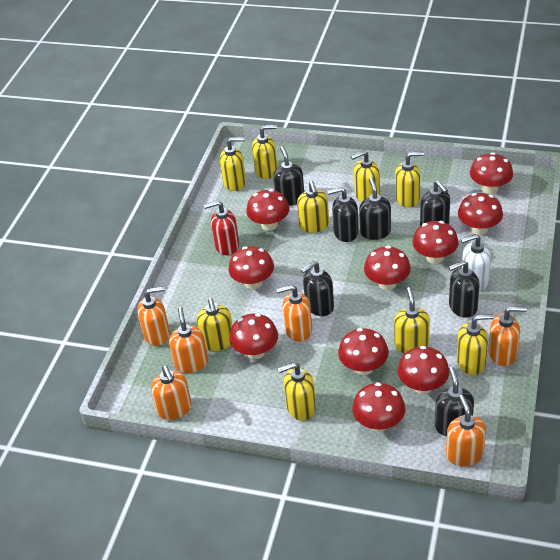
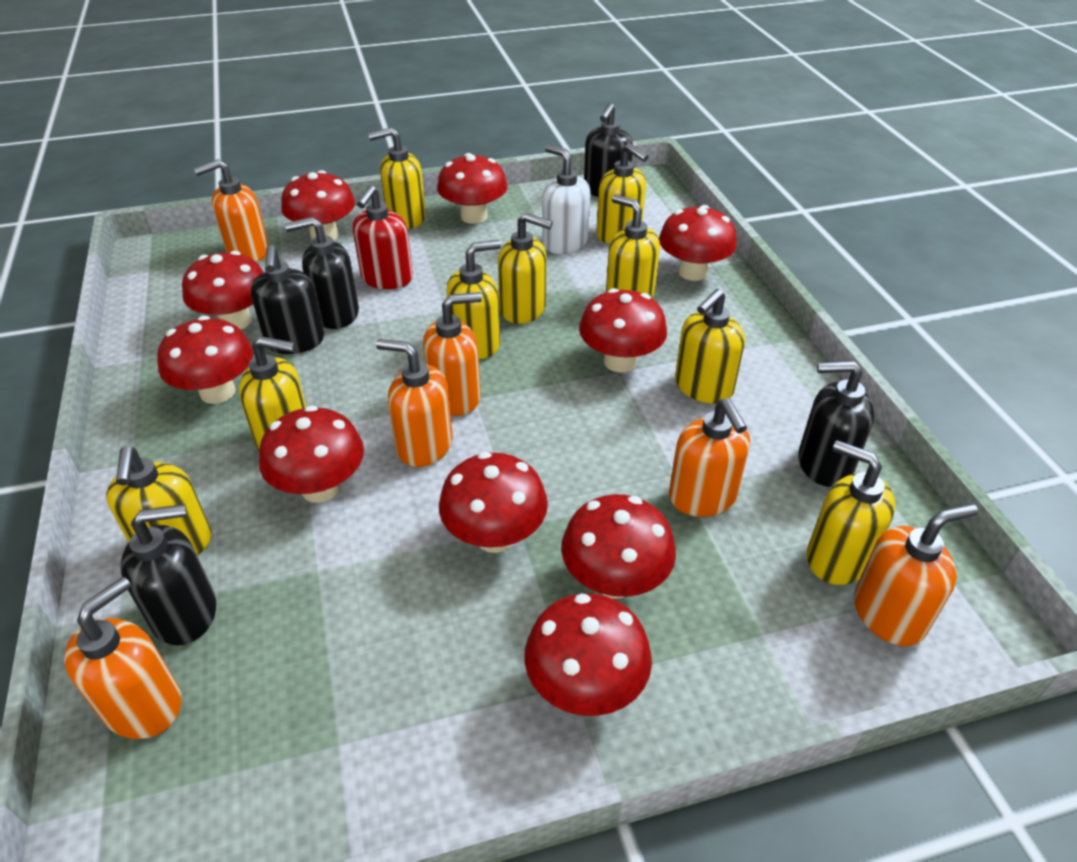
black soap dispenser: 7 -> 5

